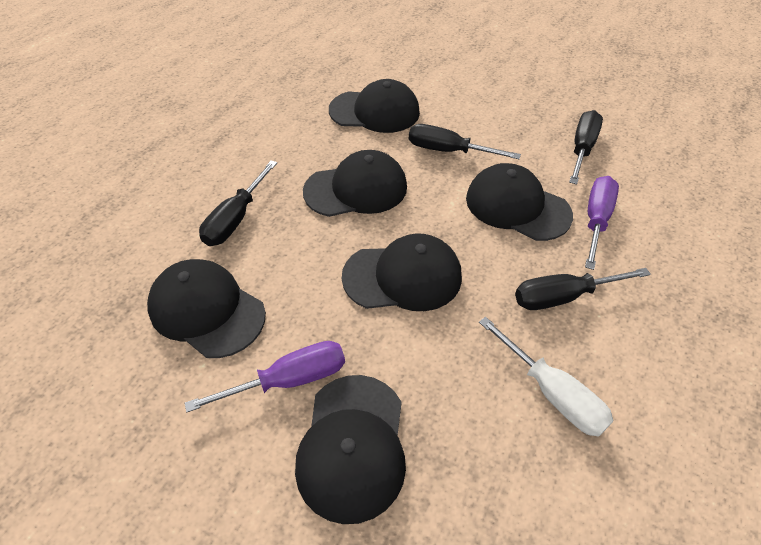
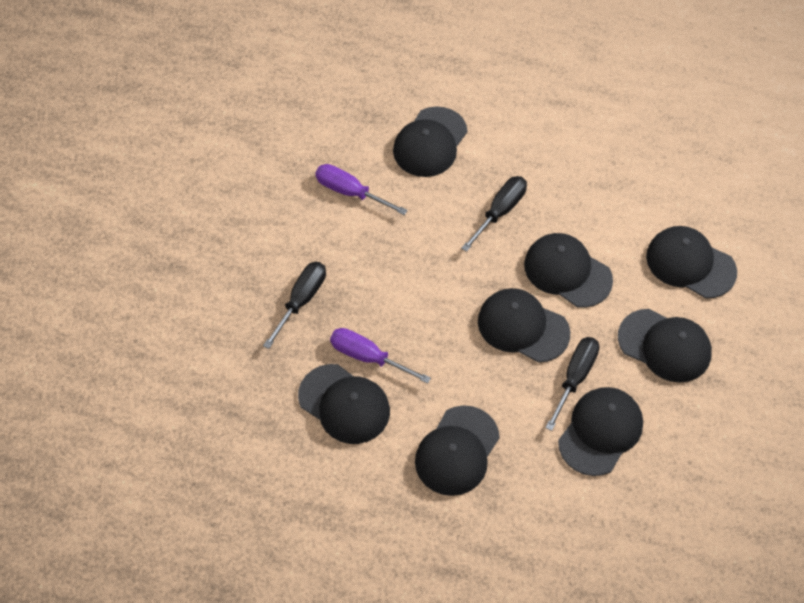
black cap: 6 -> 8
black screwdriver: 4 -> 3
white screwdriver: 1 -> 0

